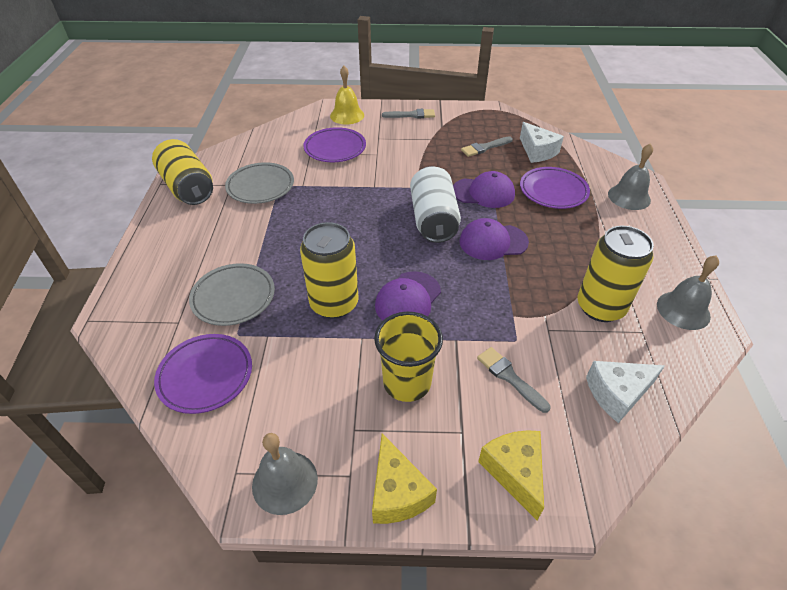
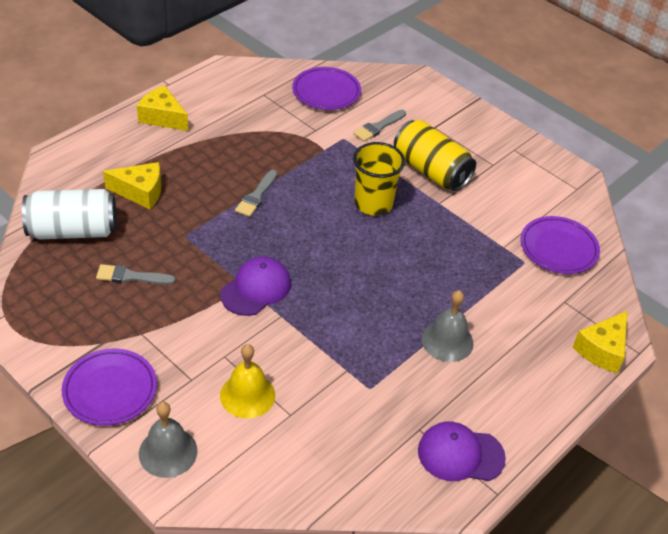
grey bell: 3 -> 2
grey plate: 2 -> 0
purple cap: 3 -> 2
white cheese: 2 -> 0
yellow can: 3 -> 1
yellow cheese: 2 -> 3

